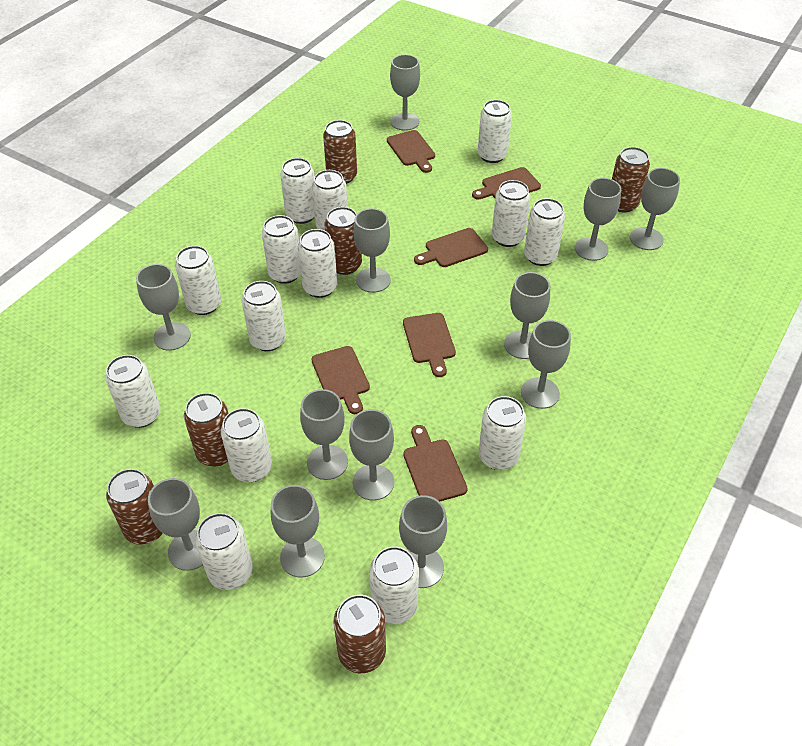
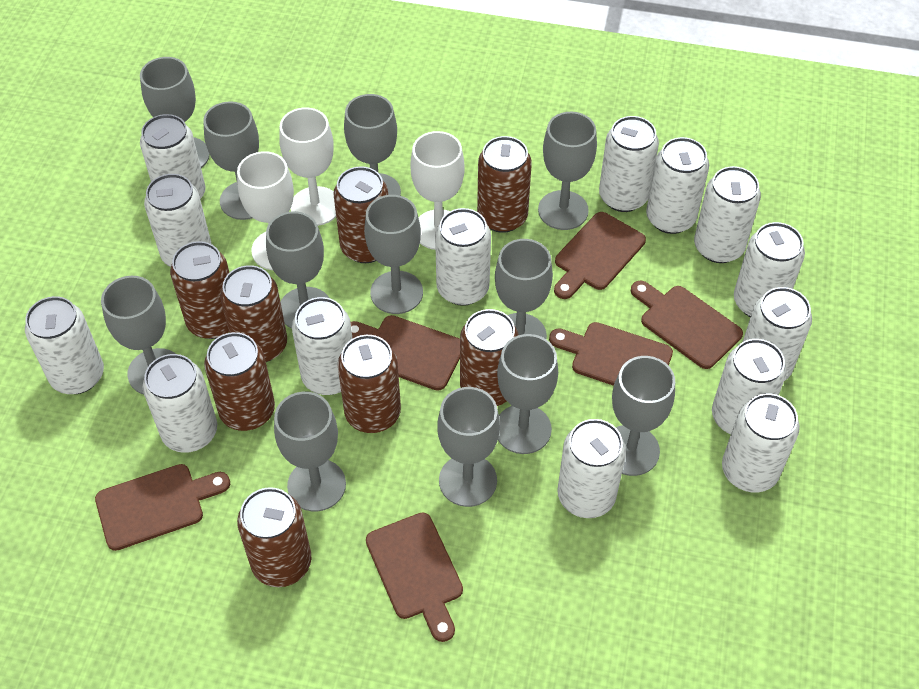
brown can: 6 -> 8
white goblet: 0 -> 3

